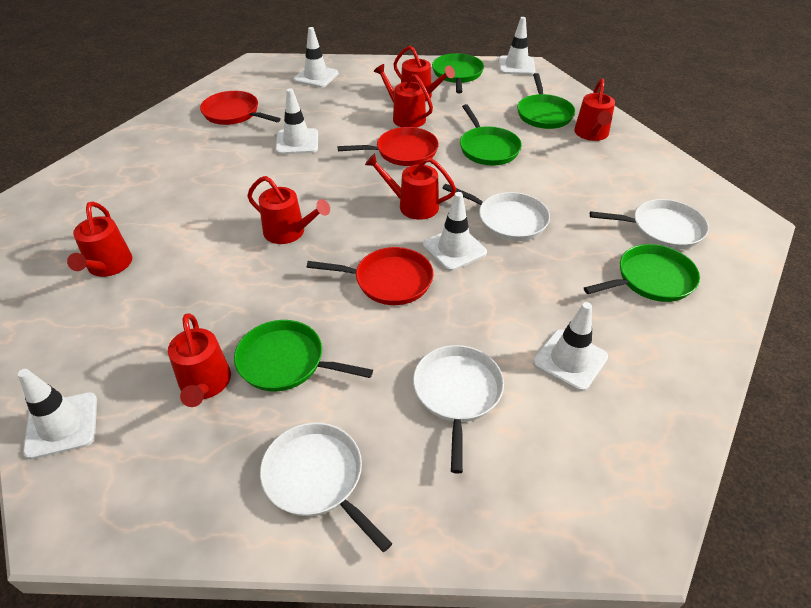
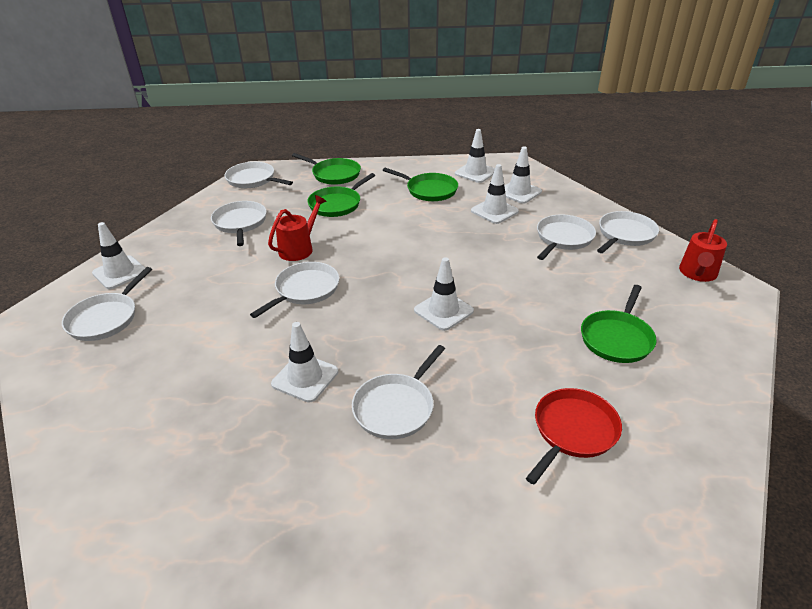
green pan: 5 -> 4
red pan: 3 -> 1
red watering can: 7 -> 2
white pan: 4 -> 7

